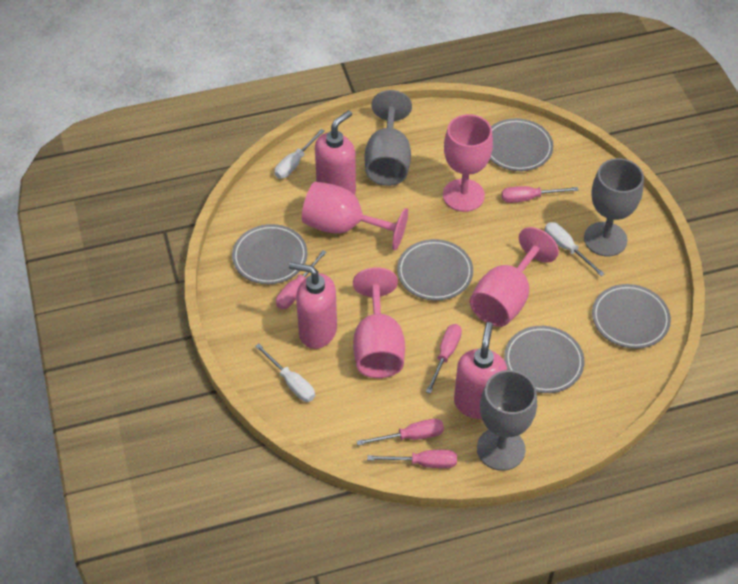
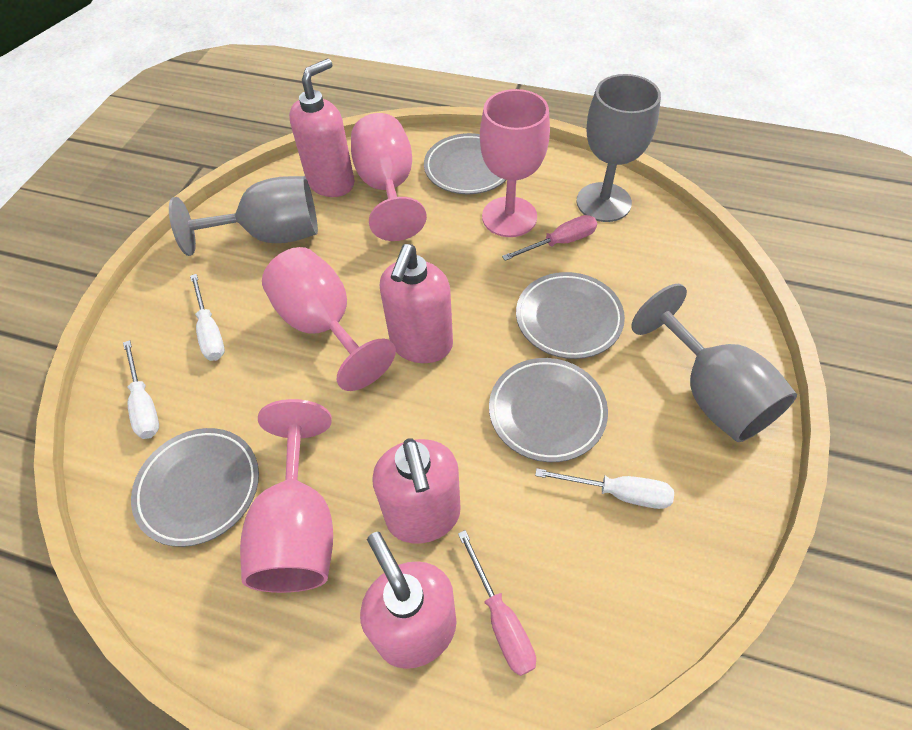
grey plate: 5 -> 4
pink screwdriver: 5 -> 2
pink soap dispenser: 3 -> 4

